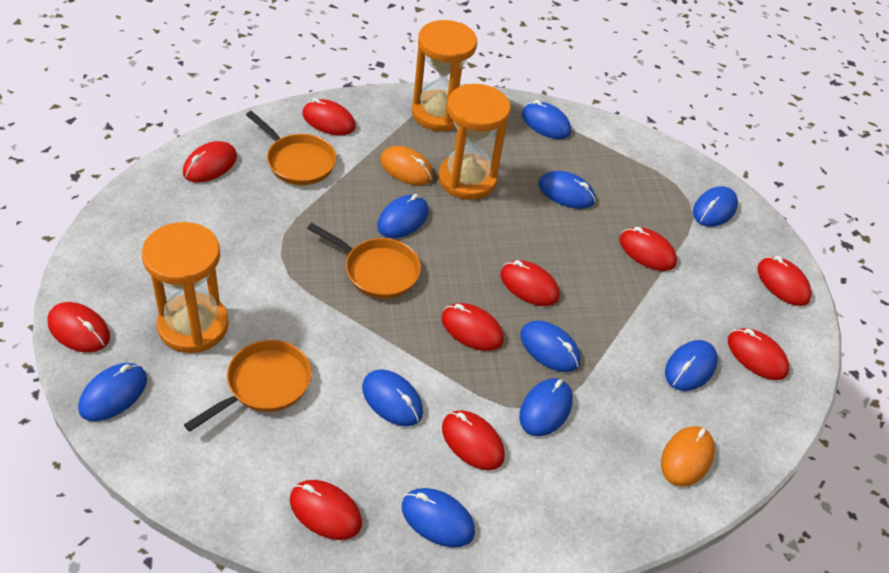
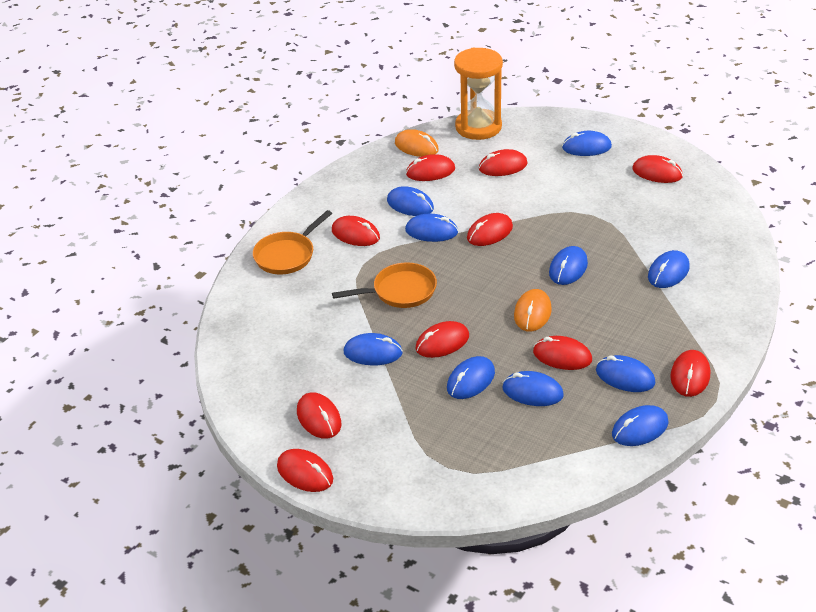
orange hourglass: 3 -> 1
orange pan: 3 -> 2

